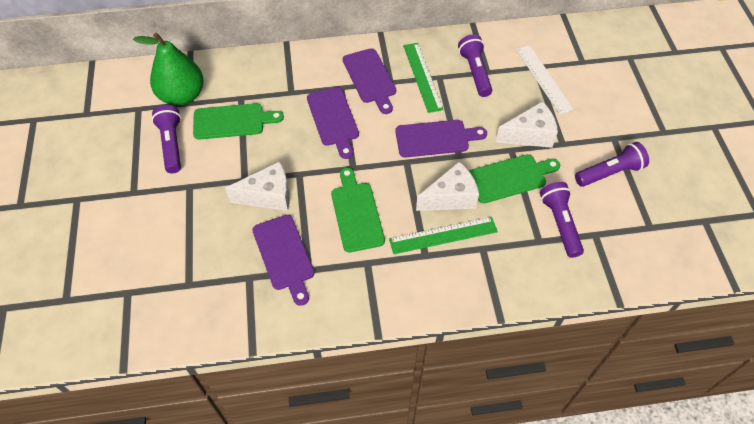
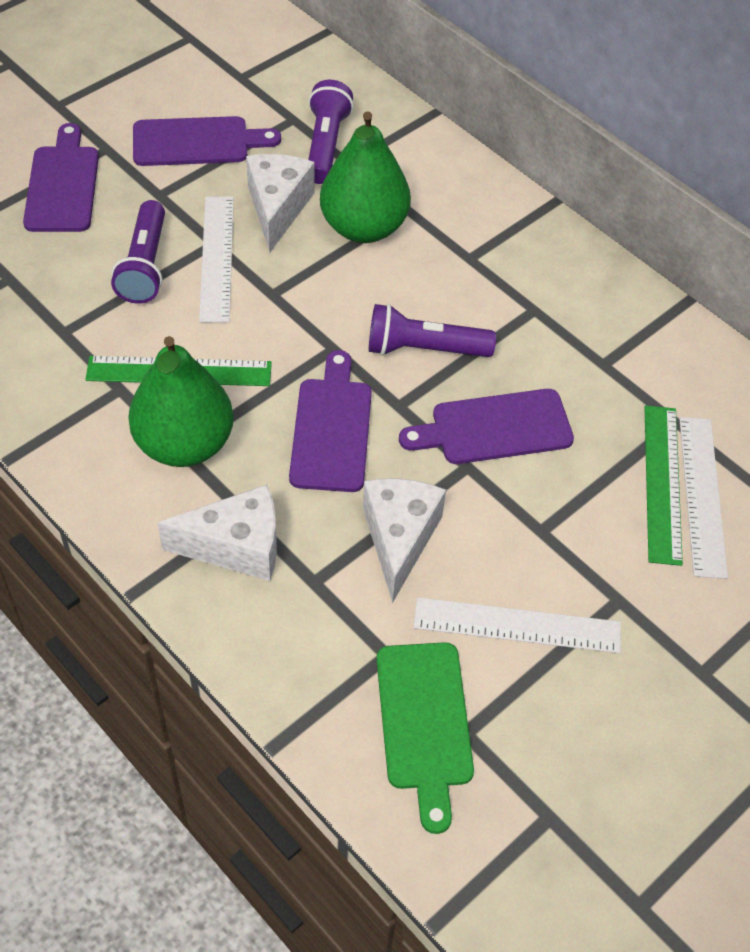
green cutting board: 3 -> 1
green pear: 1 -> 2
purple flashlight: 4 -> 3
white ruler: 1 -> 3

